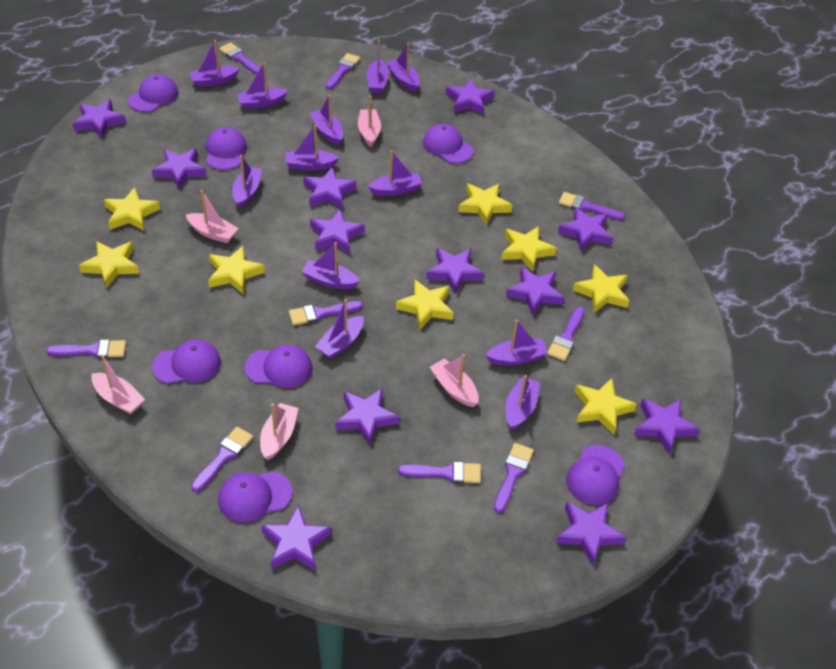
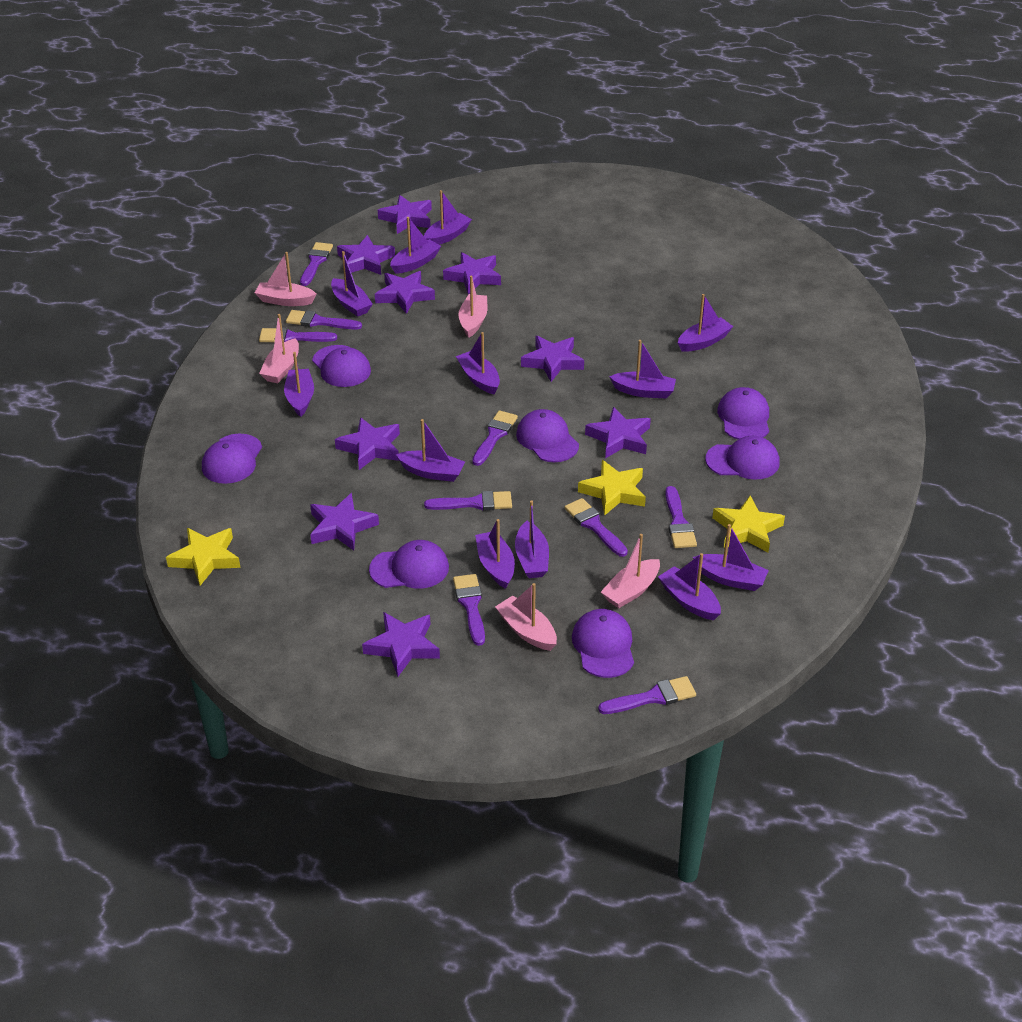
purple star: 12 -> 9
yellow star: 8 -> 3

